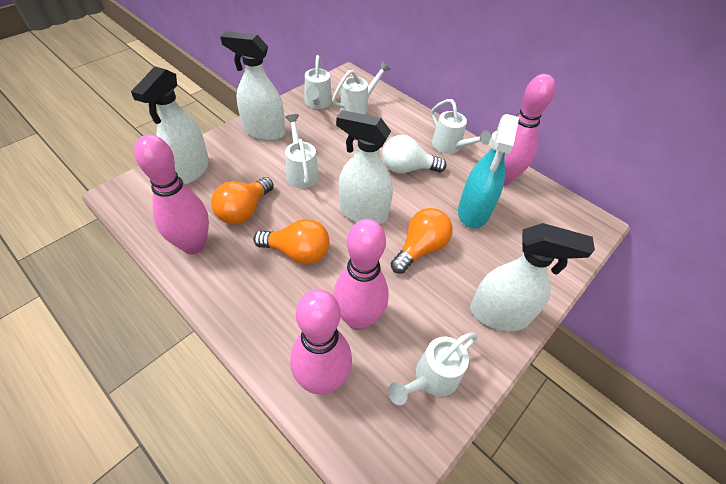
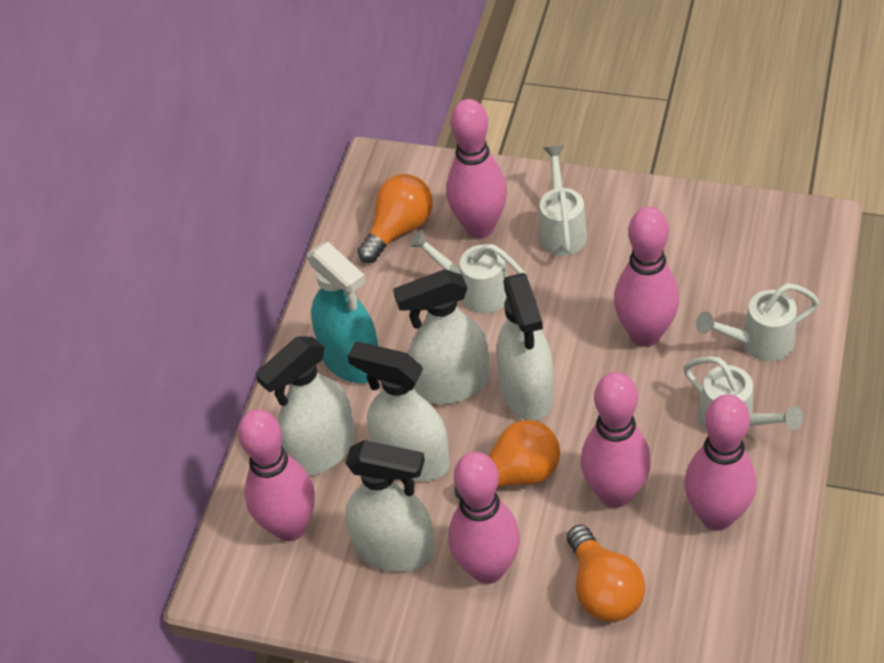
pink bowling pin: 4 -> 6
white light bulb: 1 -> 0
white spray bottle: 4 -> 5
white watering can: 5 -> 4

